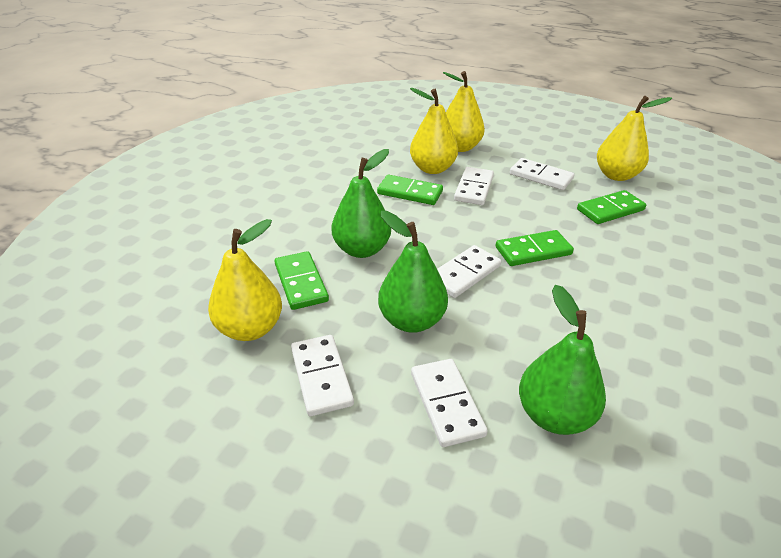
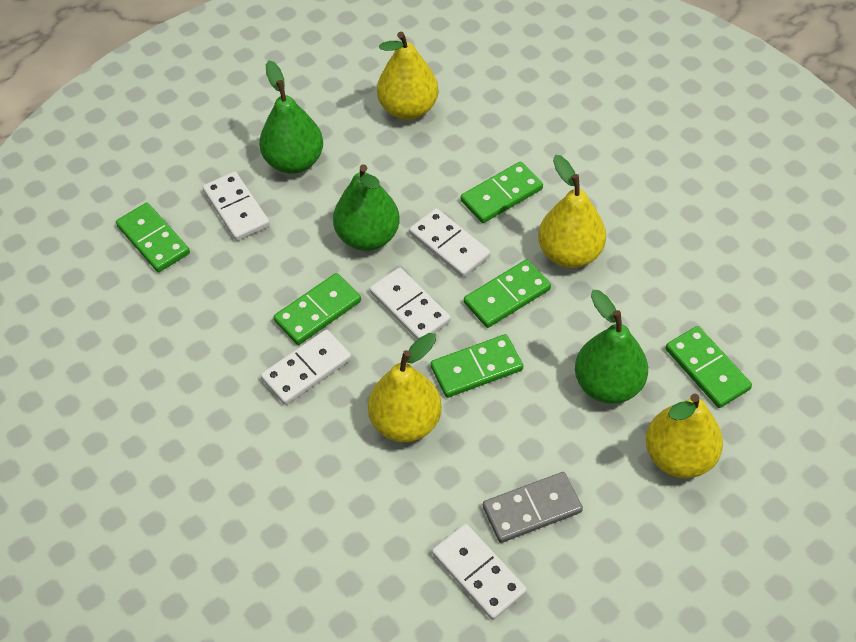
green domino: 4 -> 6
grey domino: 0 -> 1

